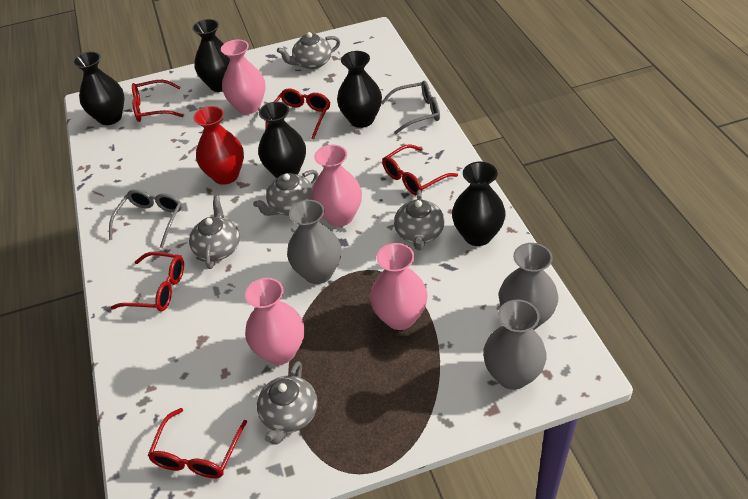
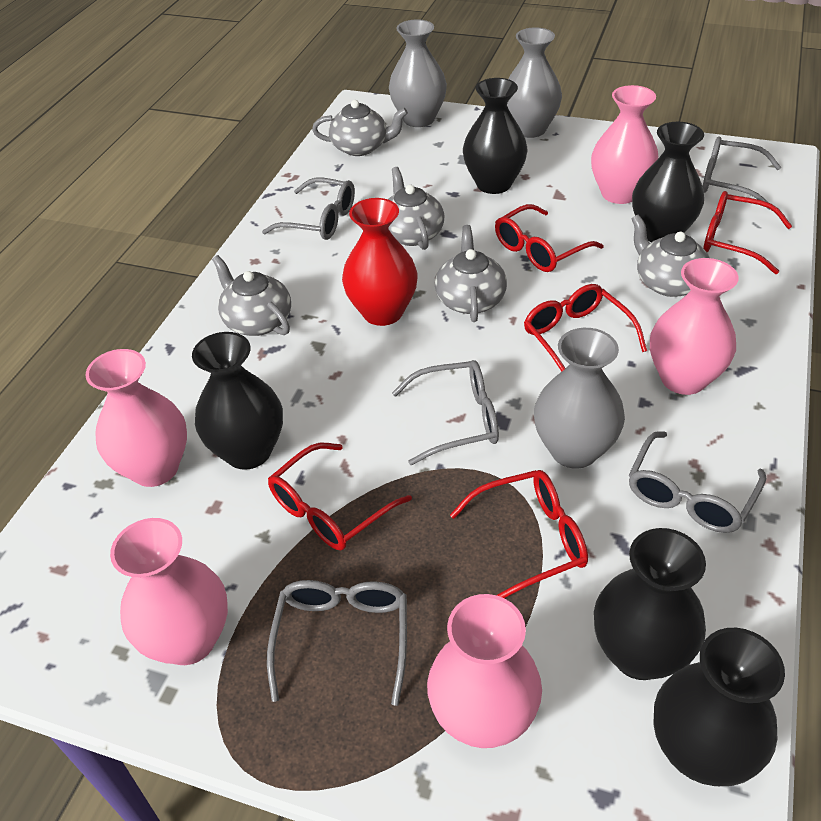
grey glasses: 2 -> 5
pink vase: 4 -> 5

